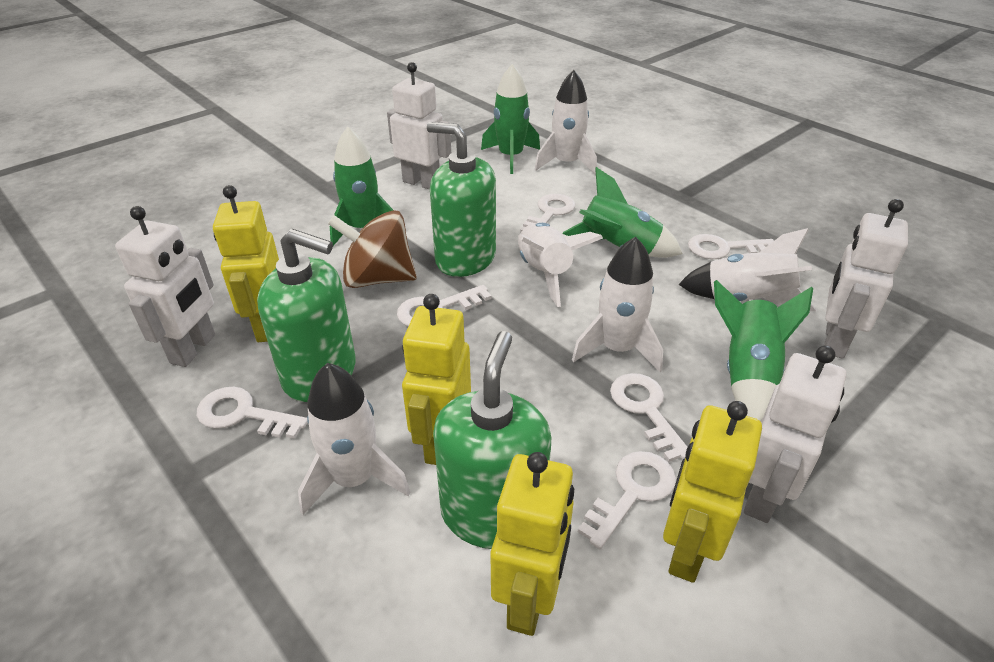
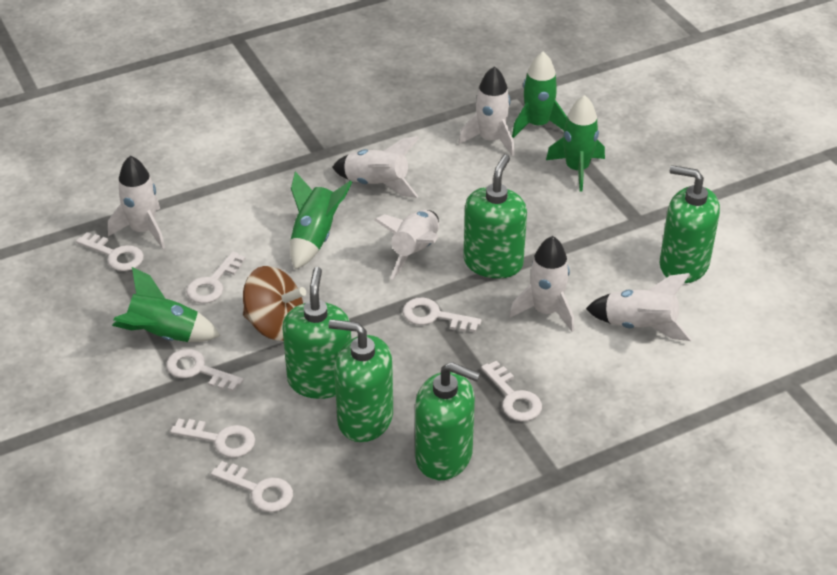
green soap dispenser: 3 -> 5
white key: 6 -> 7
white robot: 4 -> 0
white rocket: 5 -> 6
yellow robot: 4 -> 0

